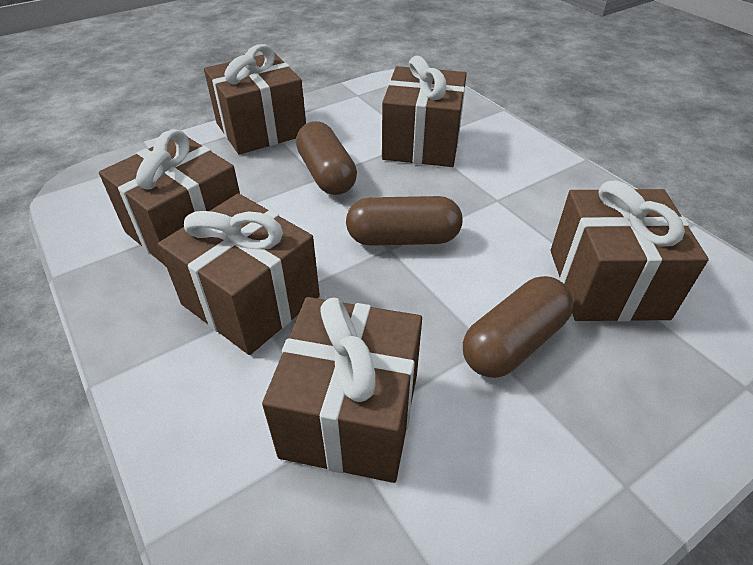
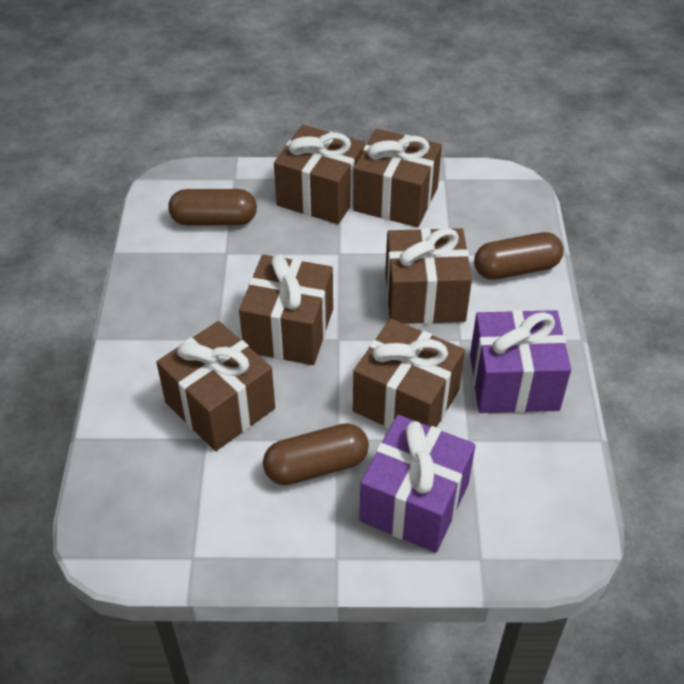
purple gift: 0 -> 2

